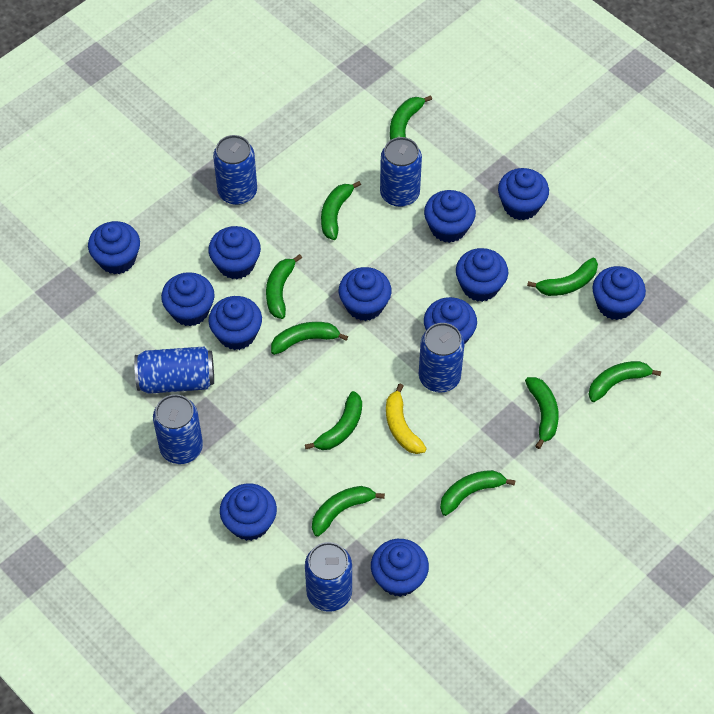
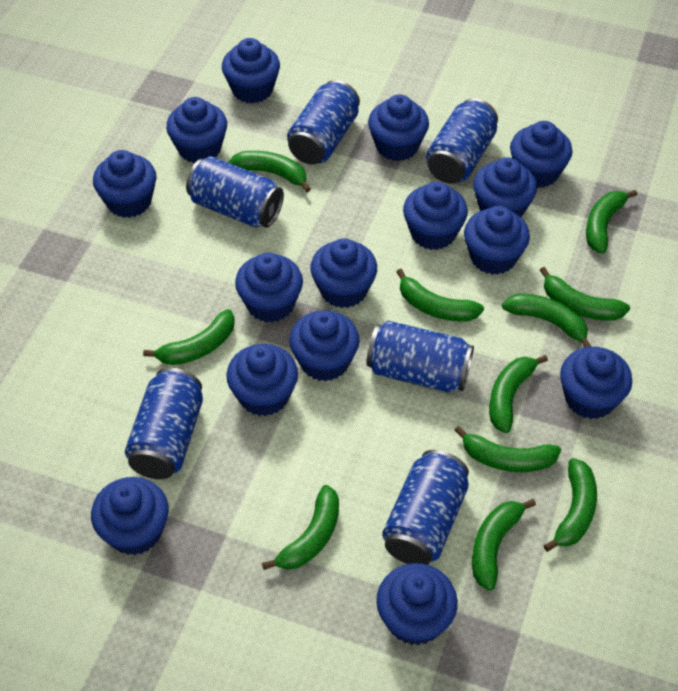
blue cupcake: 12 -> 15
green banana: 10 -> 11
yellow banana: 1 -> 0

